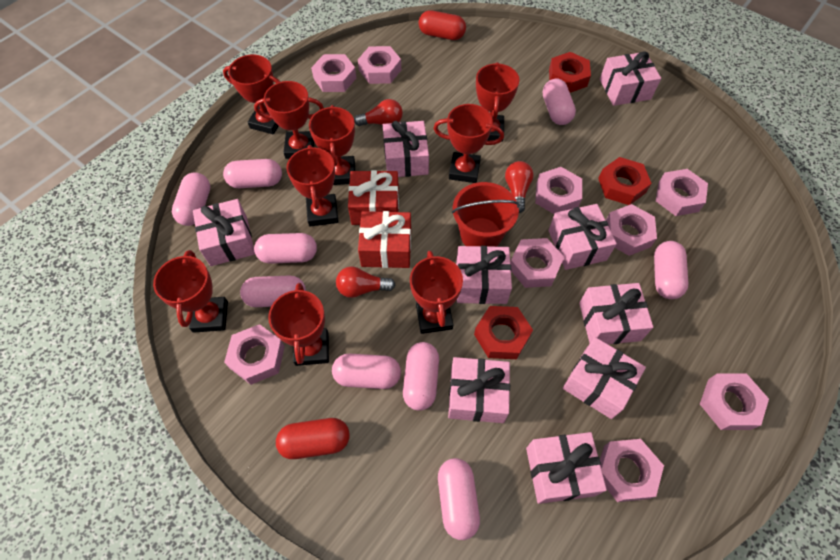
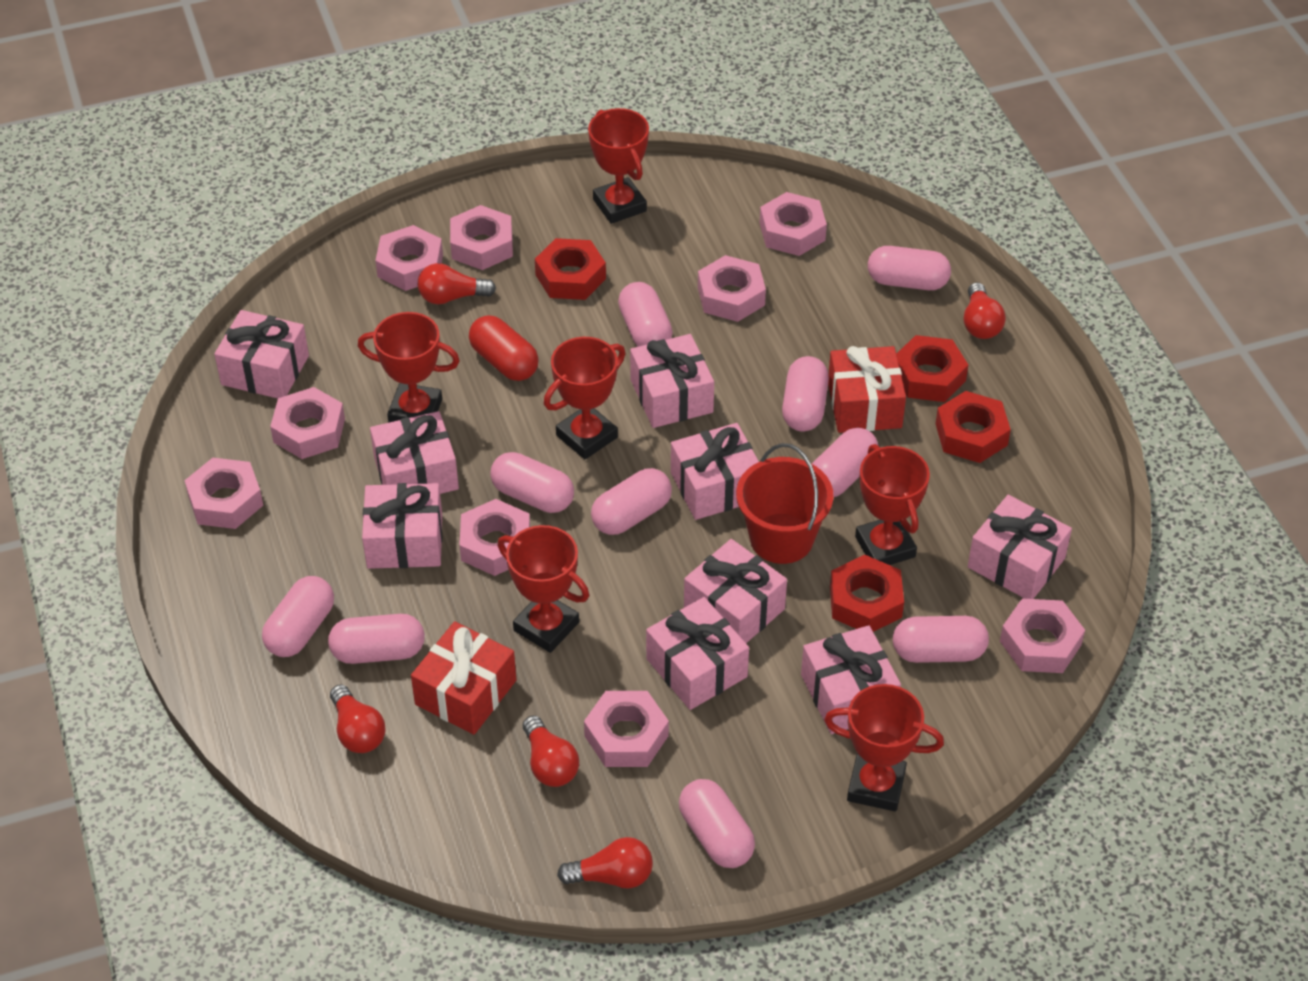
pink capsule: 9 -> 10
red capsule: 2 -> 1
red light bulb: 3 -> 5
red nut: 3 -> 4
red trophy: 9 -> 6

